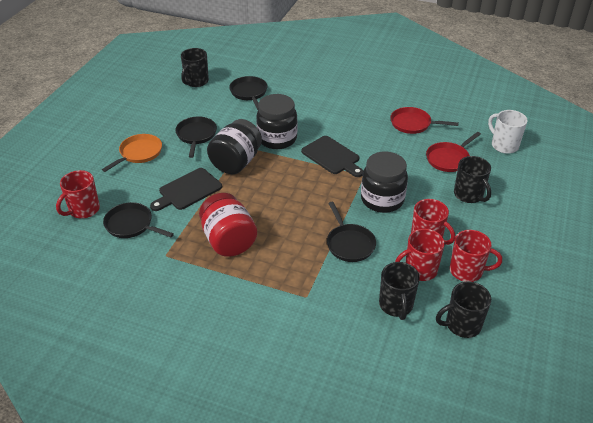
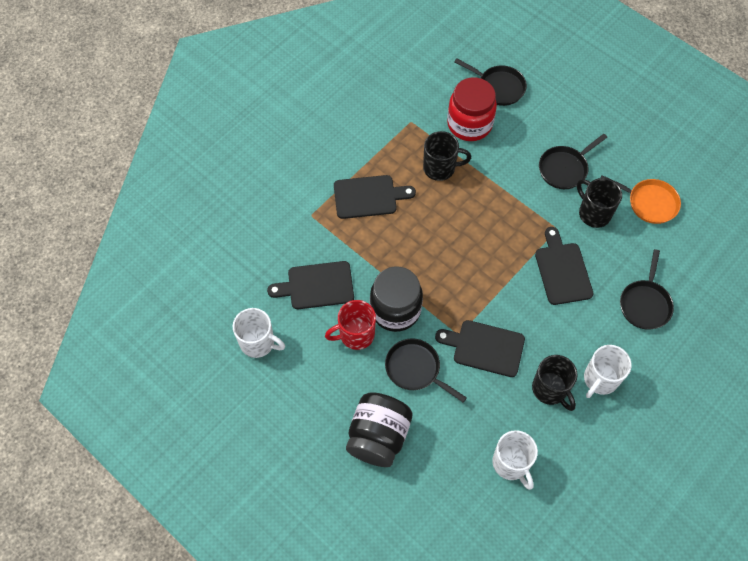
black cutting board: 2 -> 4
black jar: 3 -> 2
black mug: 4 -> 3
red mug: 4 -> 1
red pan: 2 -> 0
white mug: 1 -> 3

